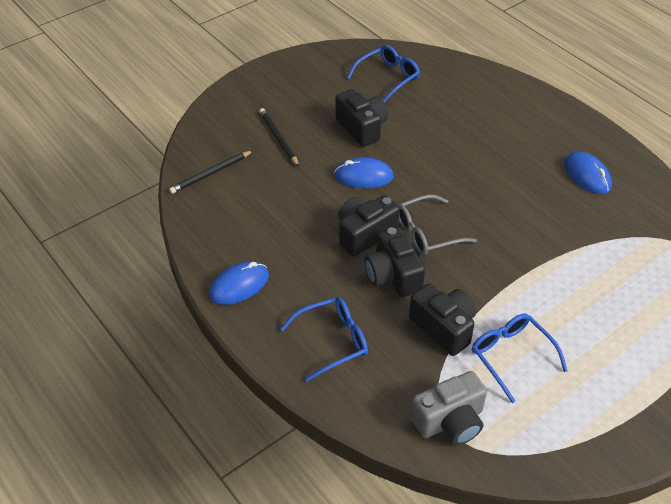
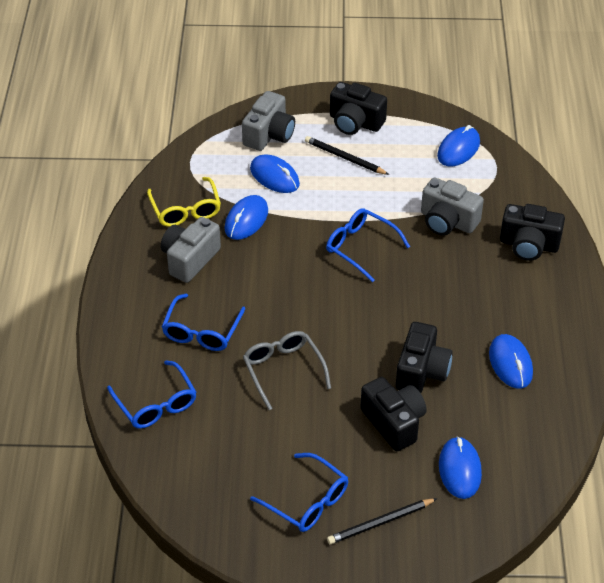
blue glasses: 3 -> 4
blue mouse: 3 -> 5
grey camera: 1 -> 3
yellow glasses: 0 -> 1

